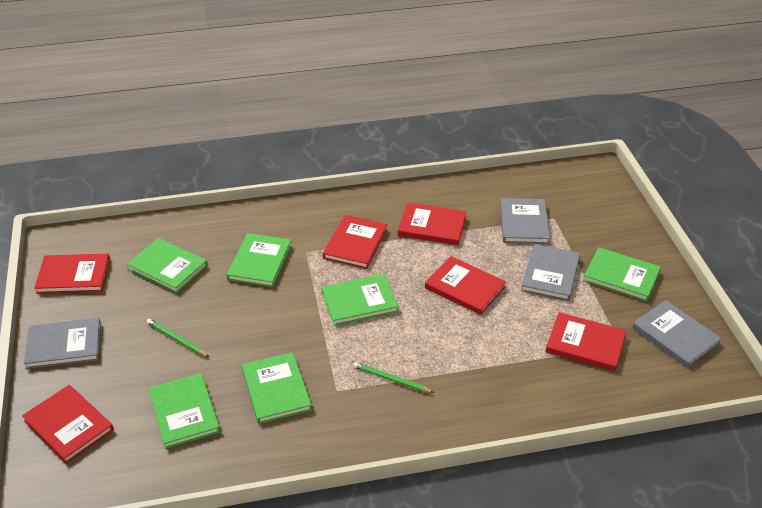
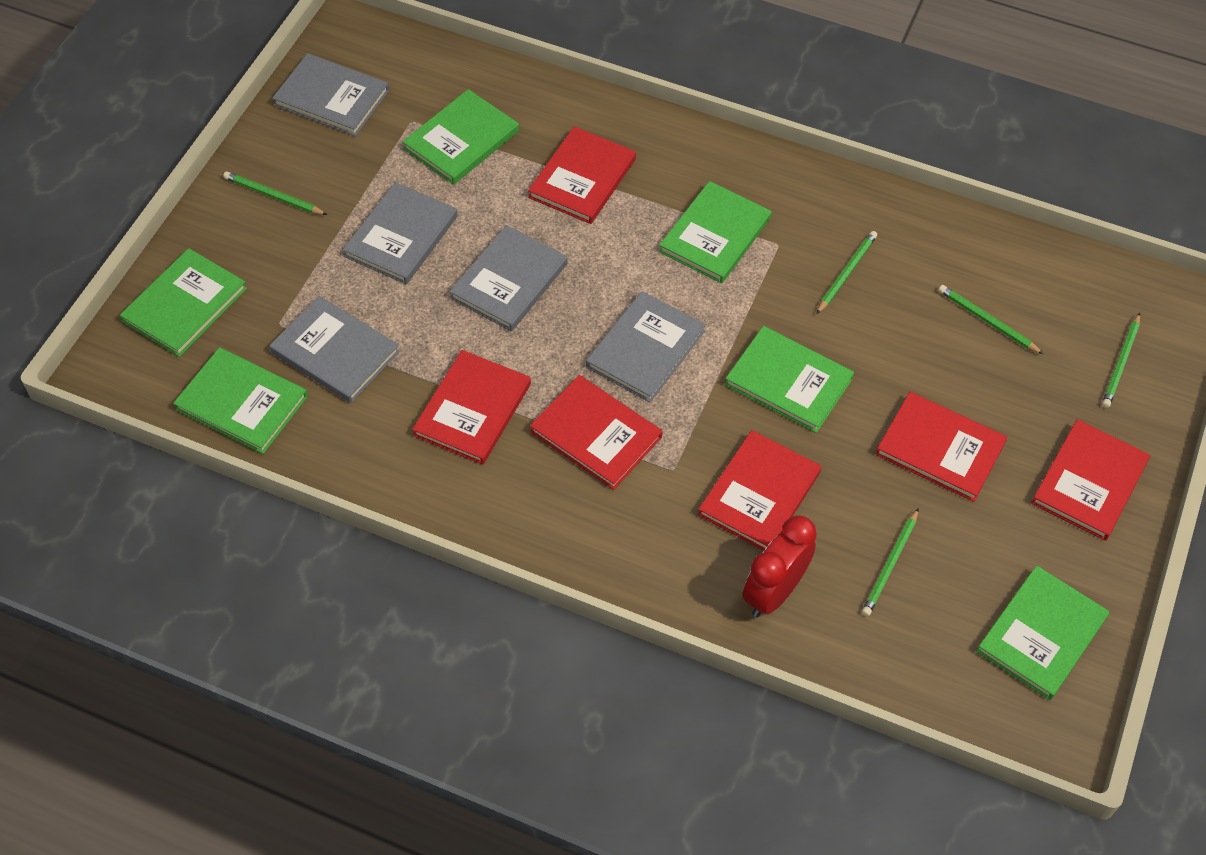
green pencil: 2 -> 5
grey book: 4 -> 5
red clock: 0 -> 1

